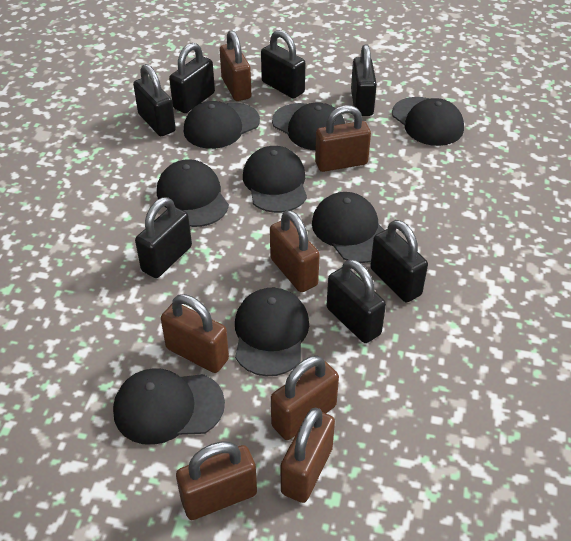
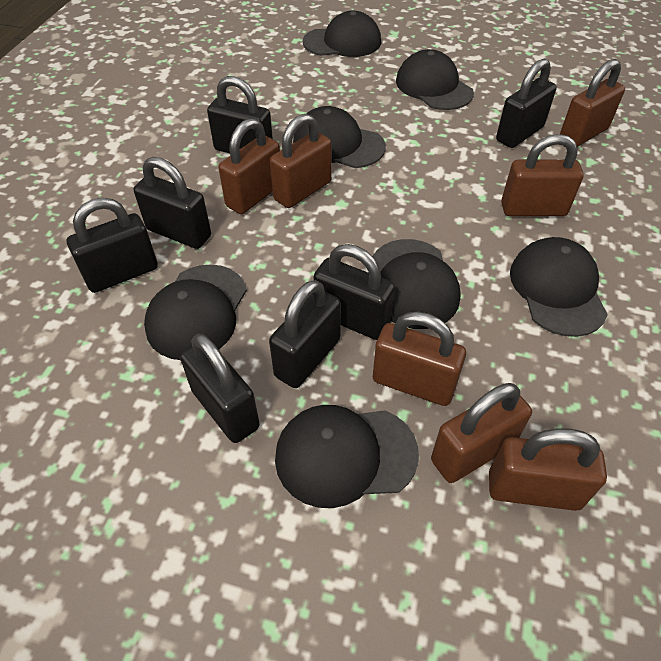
black cap: 8 -> 7

